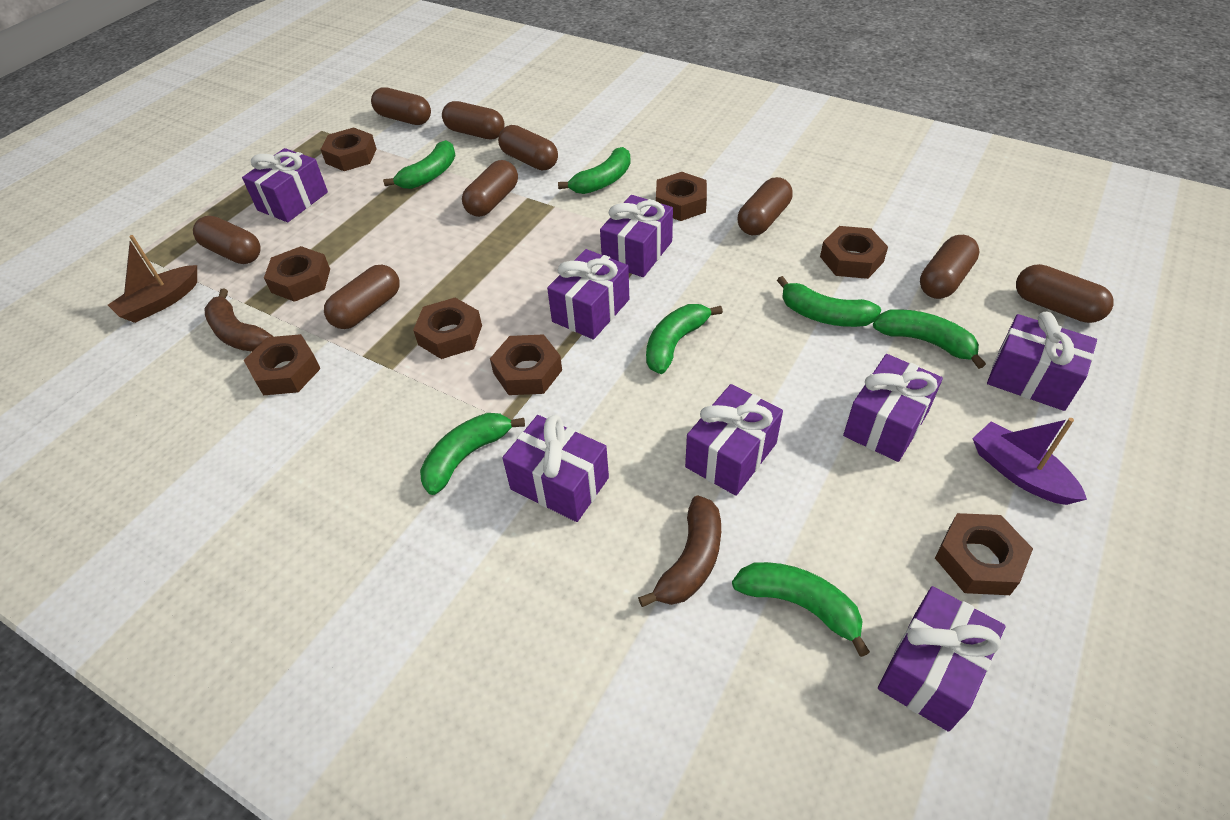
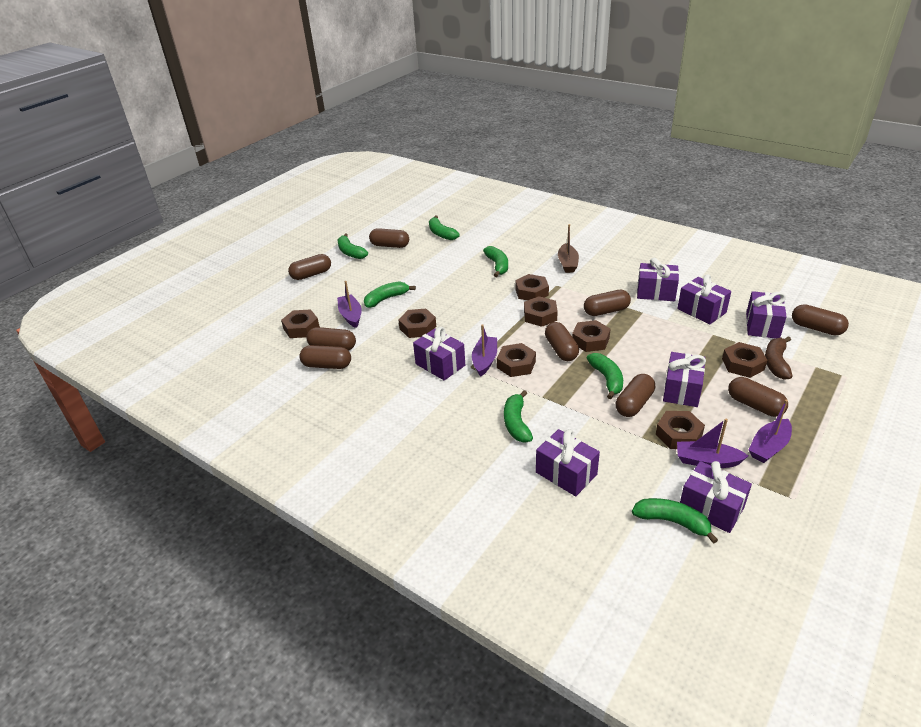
brown banana: 2 -> 1
purple boat: 1 -> 4
purple gift: 8 -> 7

